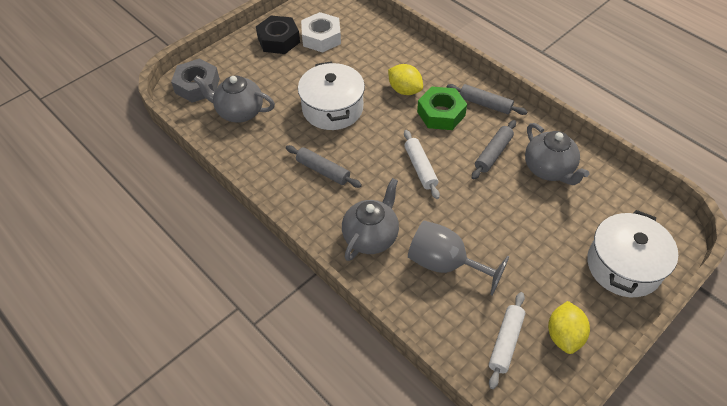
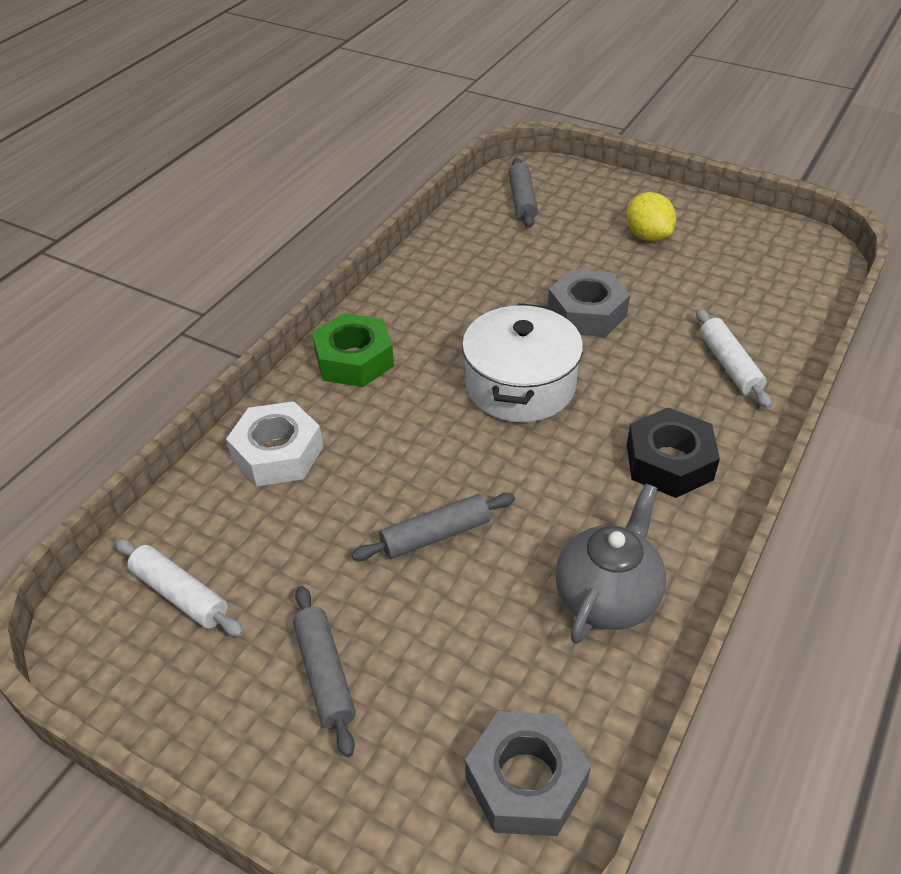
grey goblet: 1 -> 0
grey nut: 1 -> 2
grey teapot: 3 -> 1
white pot: 2 -> 1
yellow lemon: 2 -> 1

